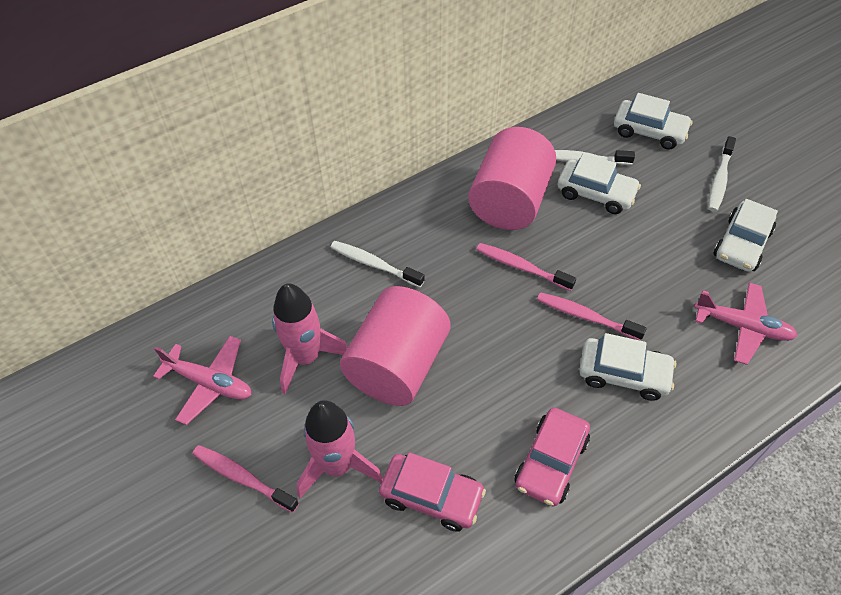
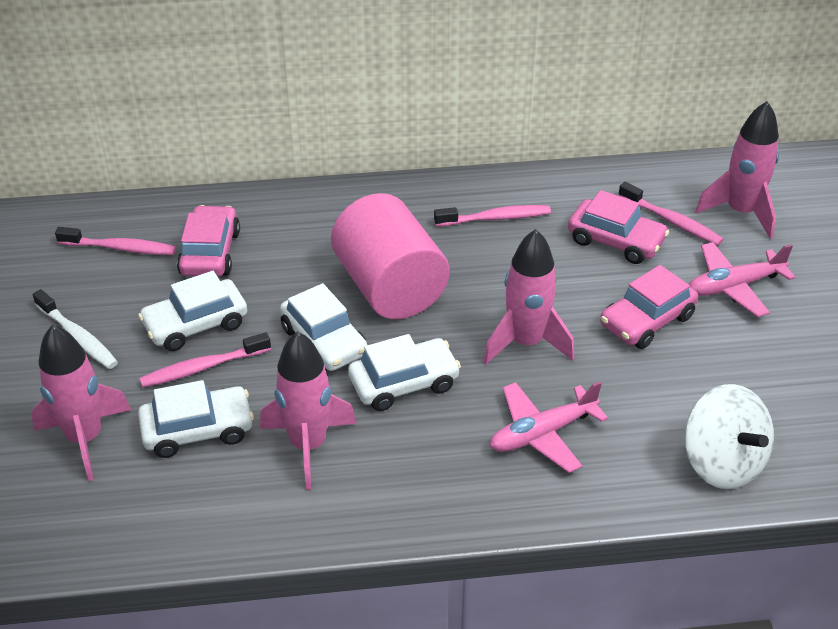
pink car: 2 -> 3
pink cylinder: 2 -> 1
pink rocket: 2 -> 4
pink toothbrush: 3 -> 4
white spinning top: 0 -> 1
white toothbrush: 3 -> 1

